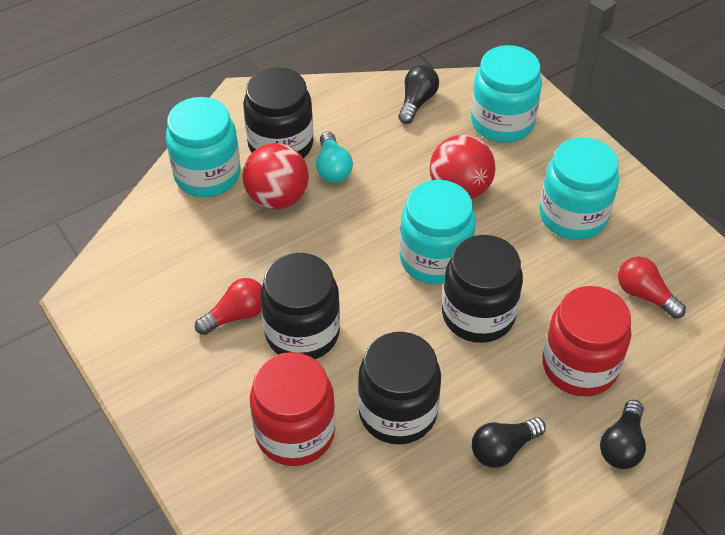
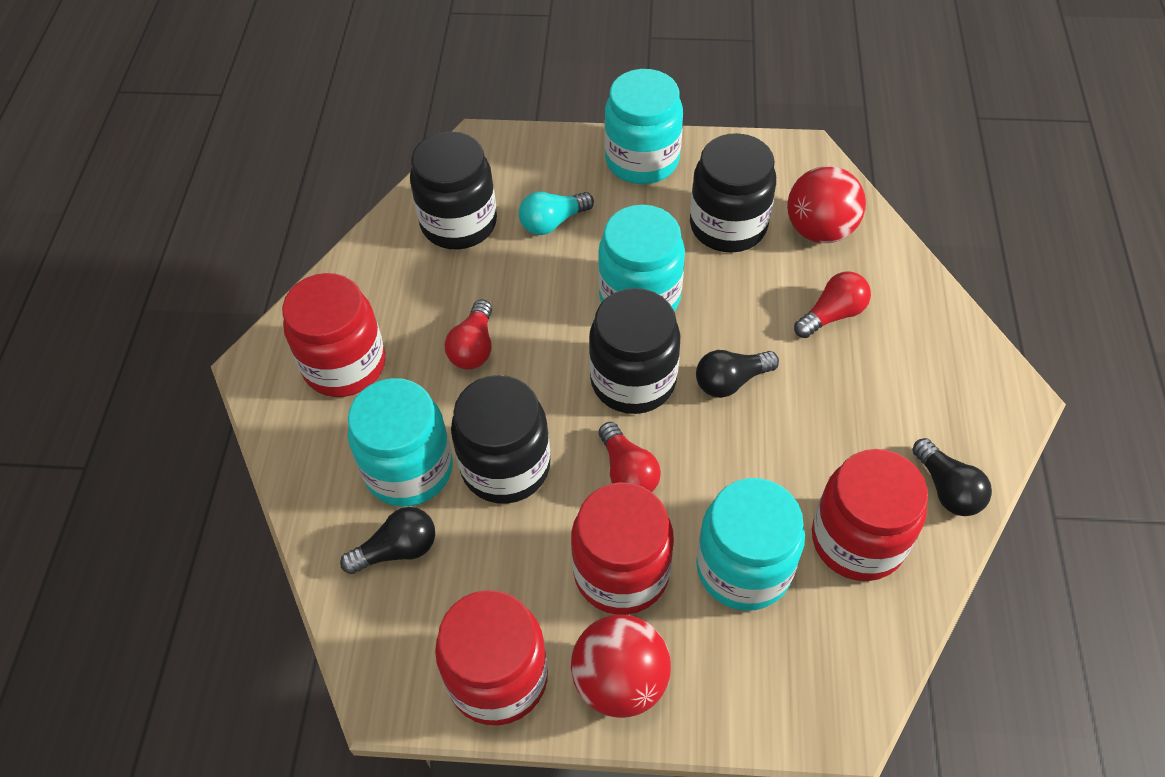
red jar: 2 -> 4
red light bulb: 2 -> 3

